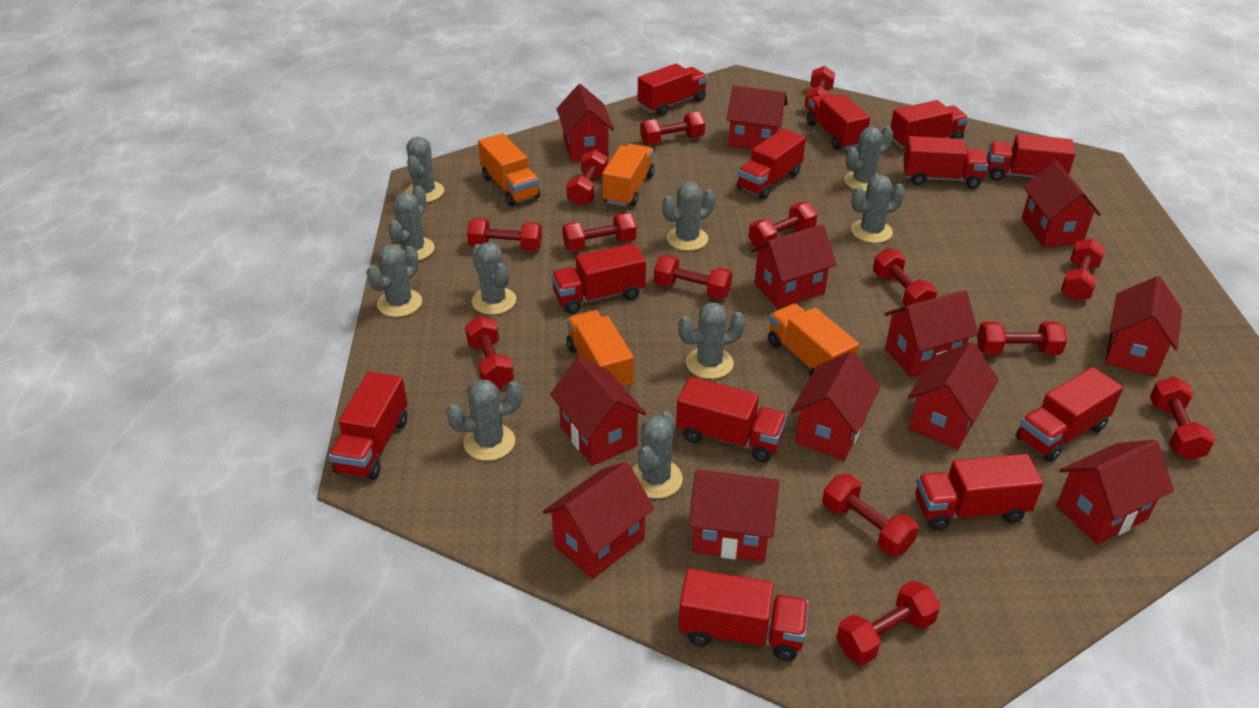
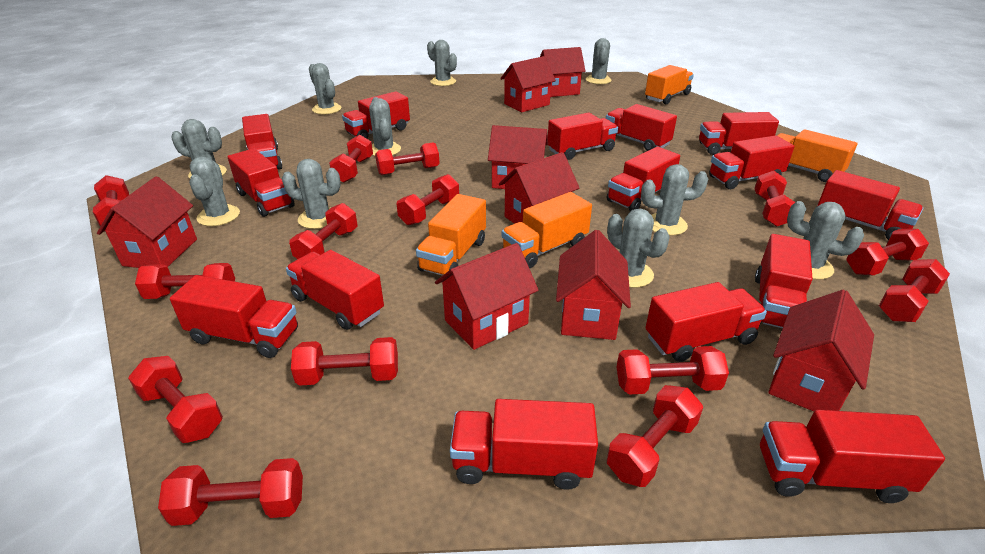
red house: 12 -> 8
red truck: 12 -> 15

